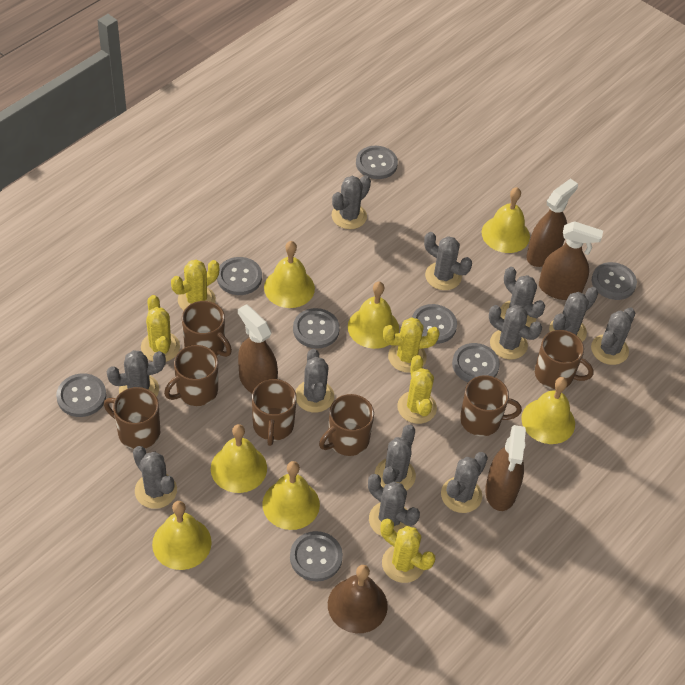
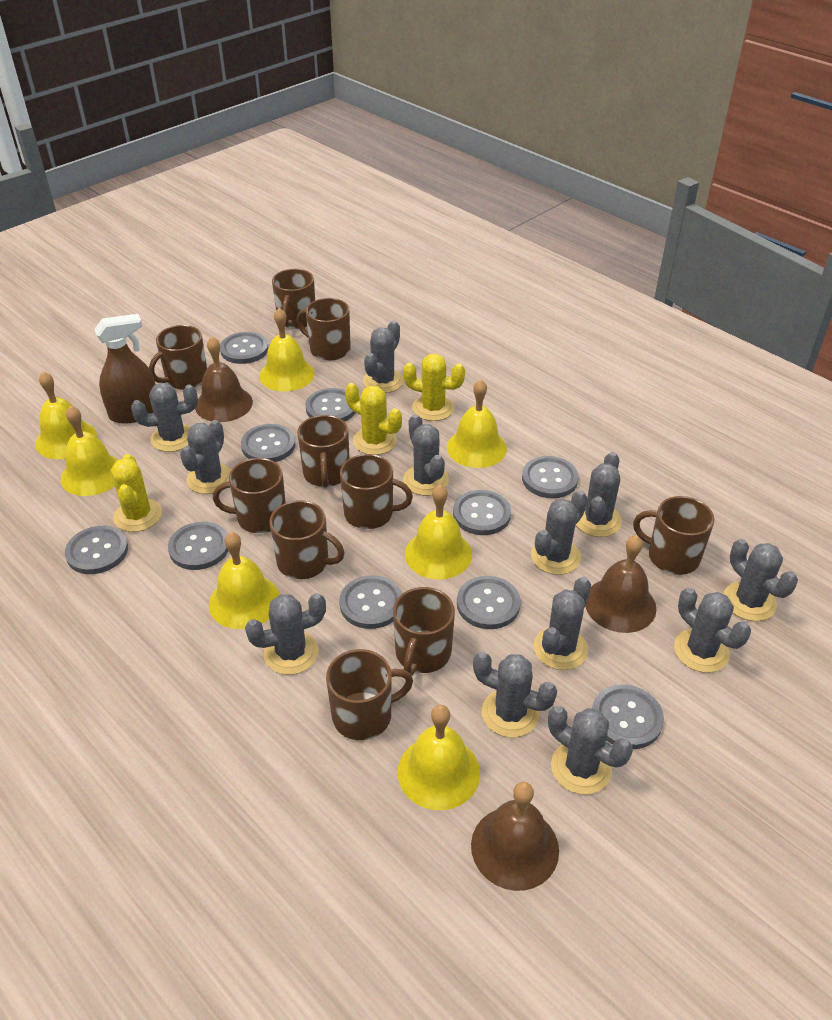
brown bell: 1 -> 3
brown mug: 7 -> 10
brown spray bottle: 4 -> 1
grey button: 8 -> 10
yellow cactus: 5 -> 3

